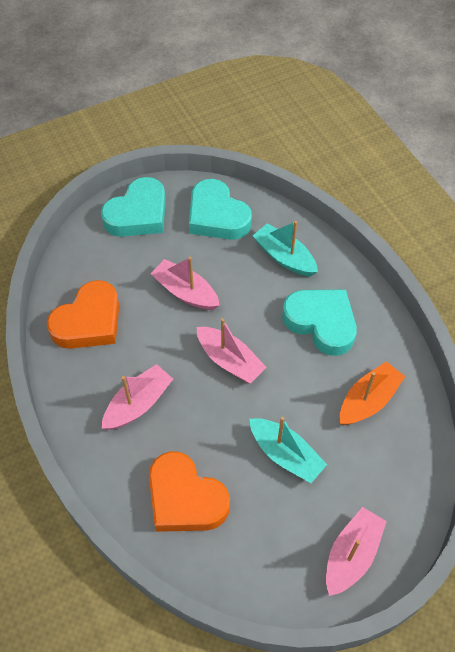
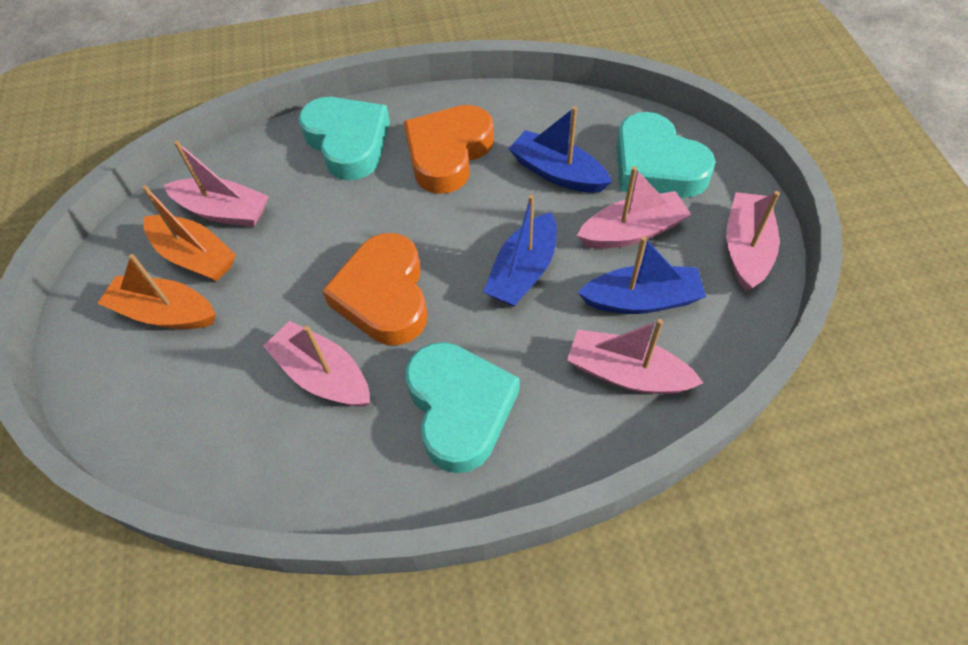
blue boat: 0 -> 3
orange boat: 1 -> 2
pink boat: 4 -> 5
turquoise boat: 2 -> 0

